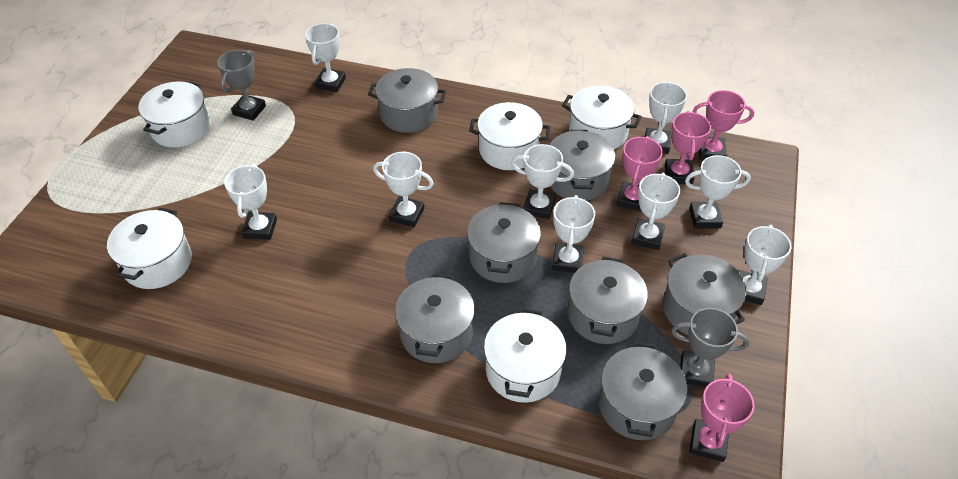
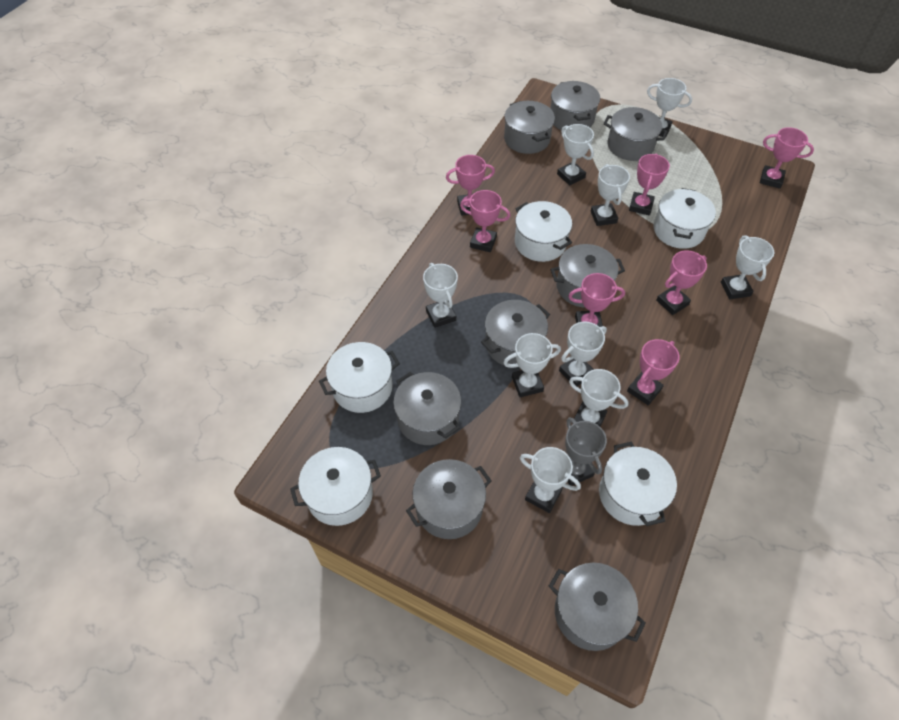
grey pot: 7 -> 8
grey trophy: 2 -> 1
pink trophy: 4 -> 7

